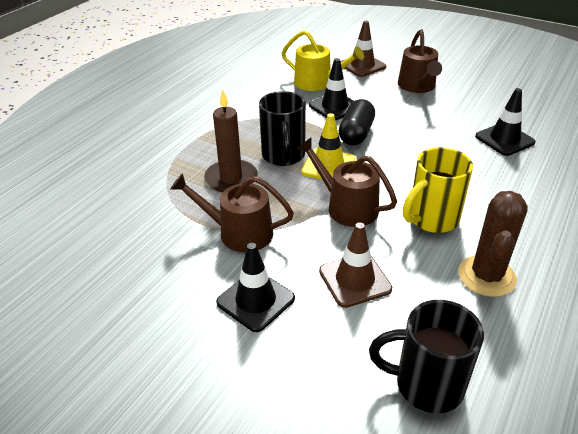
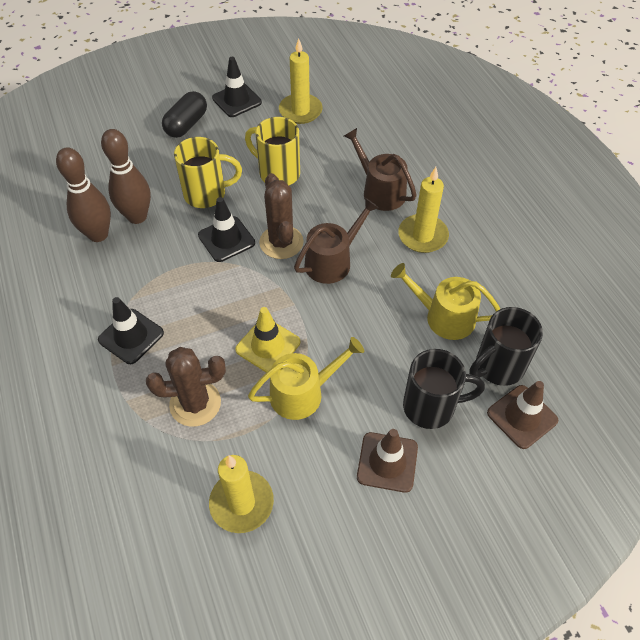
brown bowling pin: 0 -> 2
brown cactus: 1 -> 2
brown candle: 1 -> 0
brown watering can: 3 -> 2
yellow candle: 0 -> 3
yellow mug: 1 -> 2
yellow watering can: 1 -> 2

